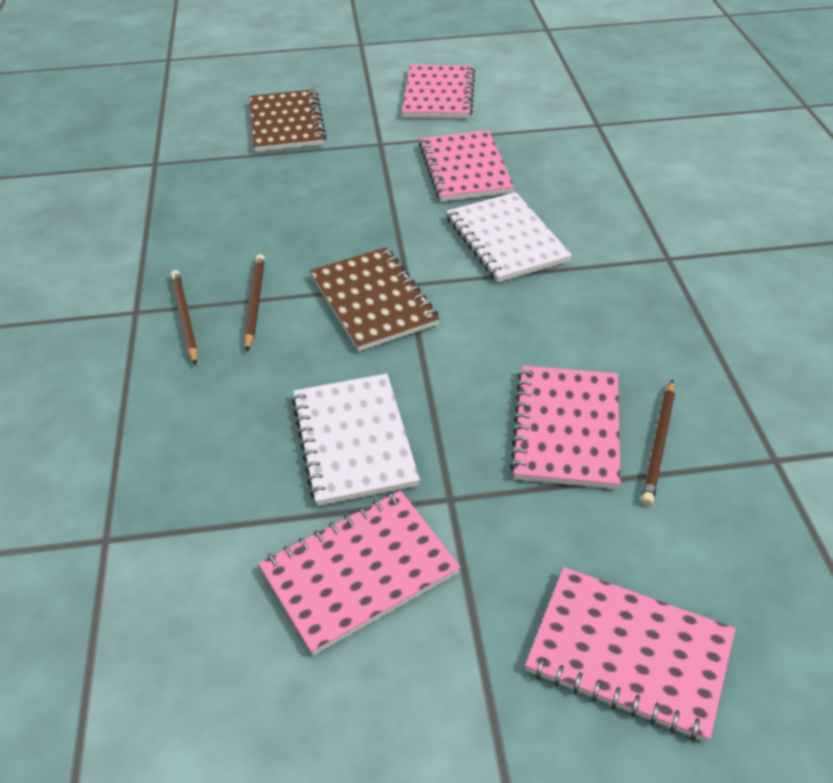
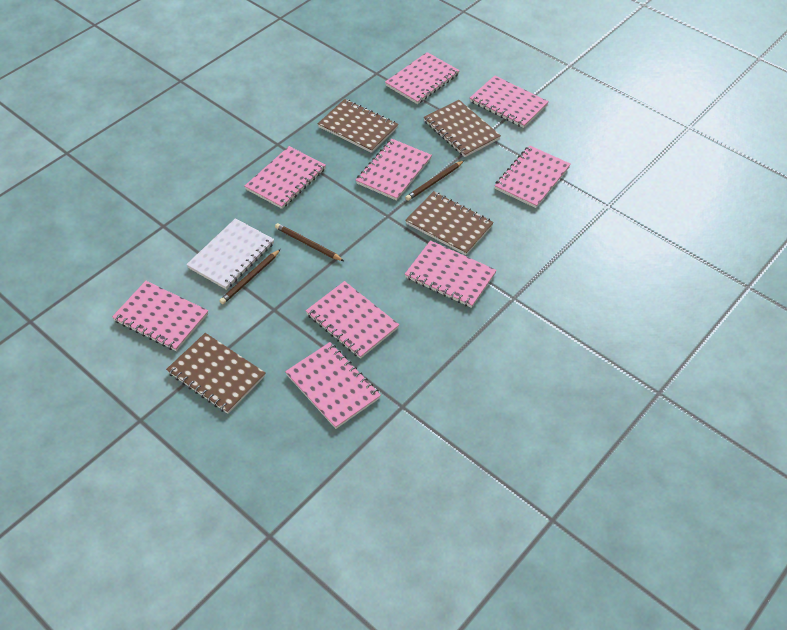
brown notebook: 2 -> 4
pink notebook: 5 -> 9
white notebook: 2 -> 1

